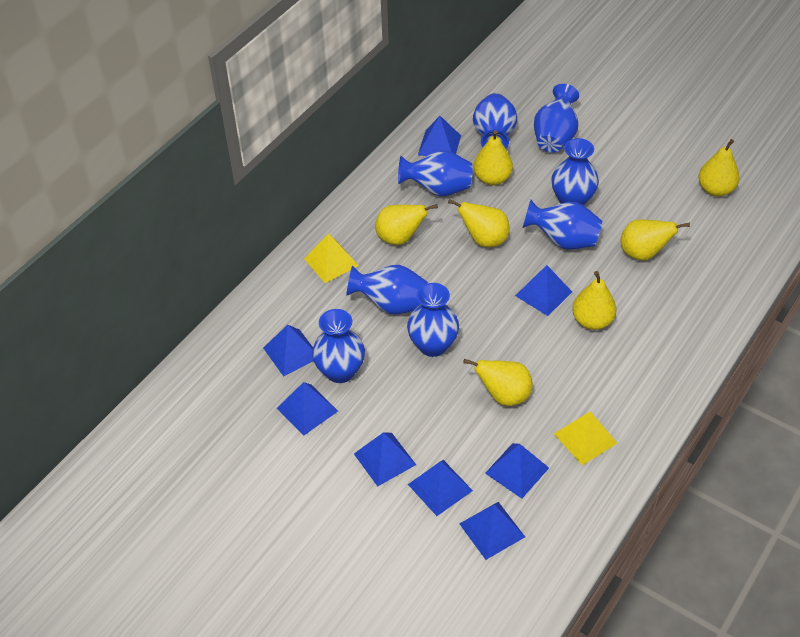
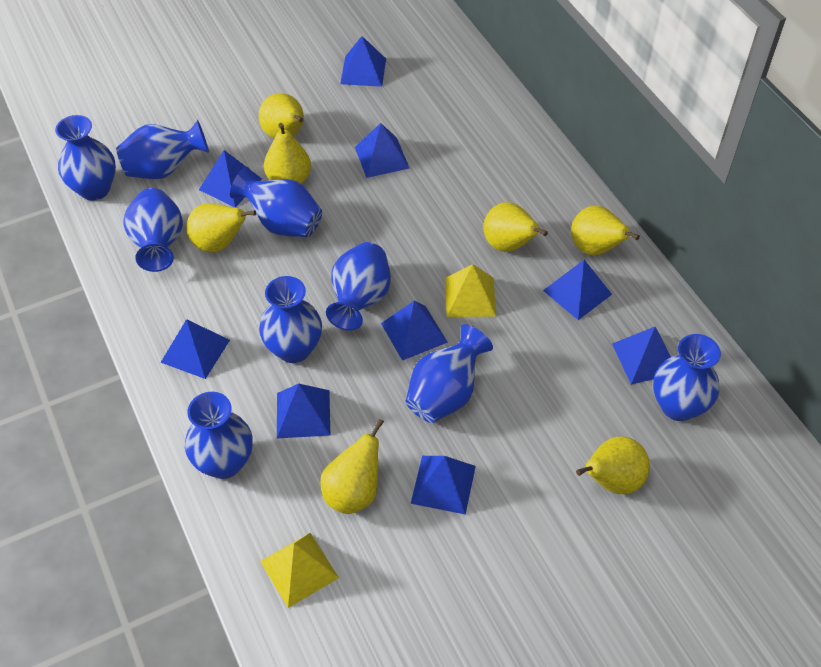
blue pyramid: 8 -> 9
blue vase: 8 -> 9

